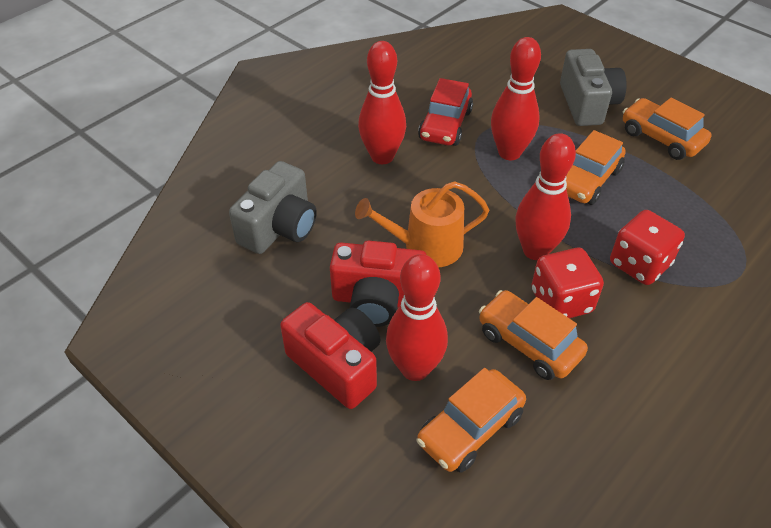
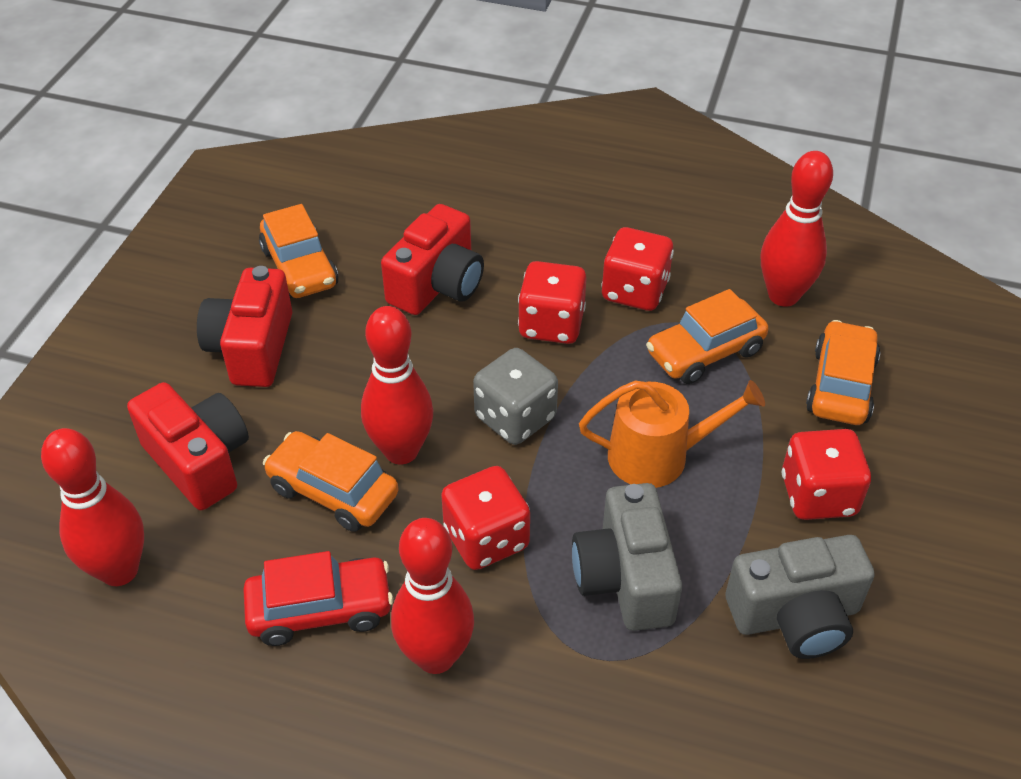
grey dice: 0 -> 1
red camera: 2 -> 3
red dice: 2 -> 4

